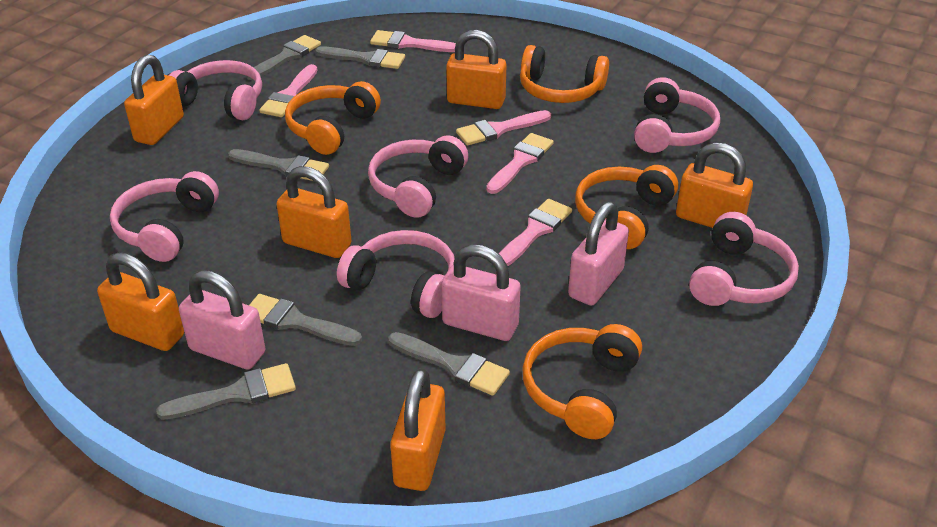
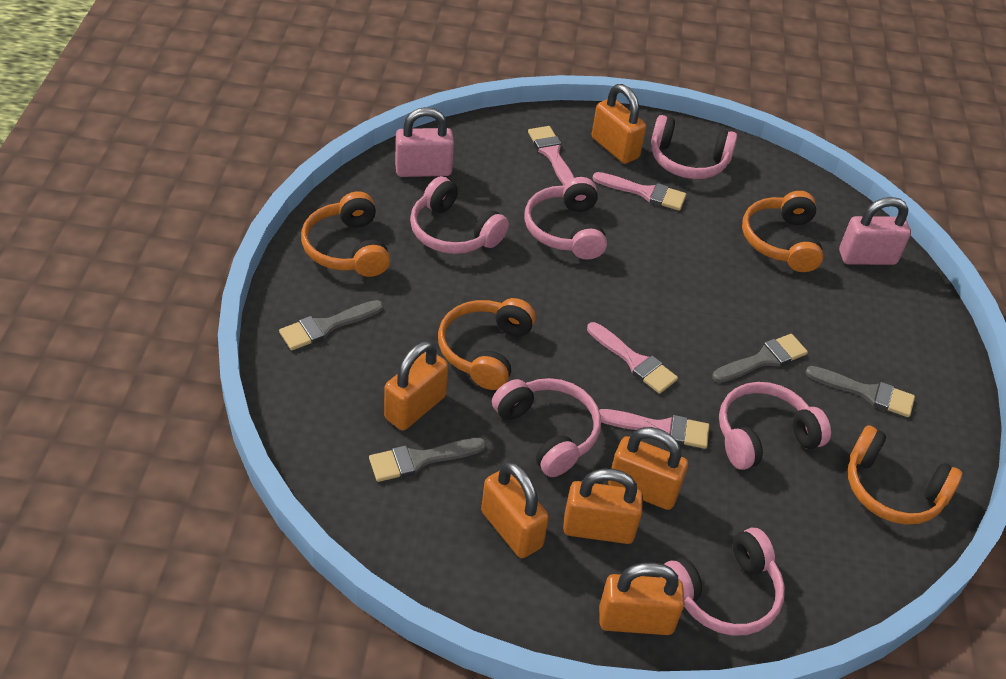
grey brush: 6 -> 4
pink brush: 5 -> 4
pink padlock: 3 -> 2

